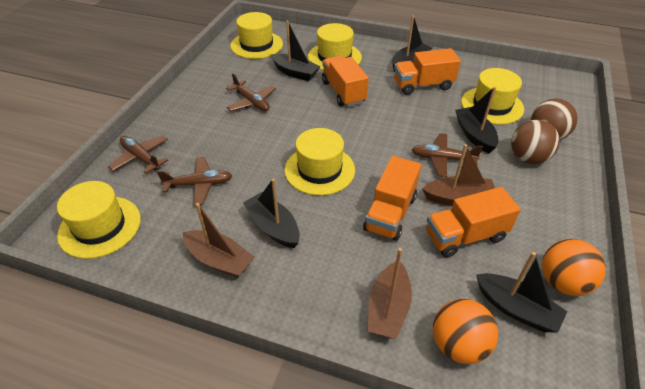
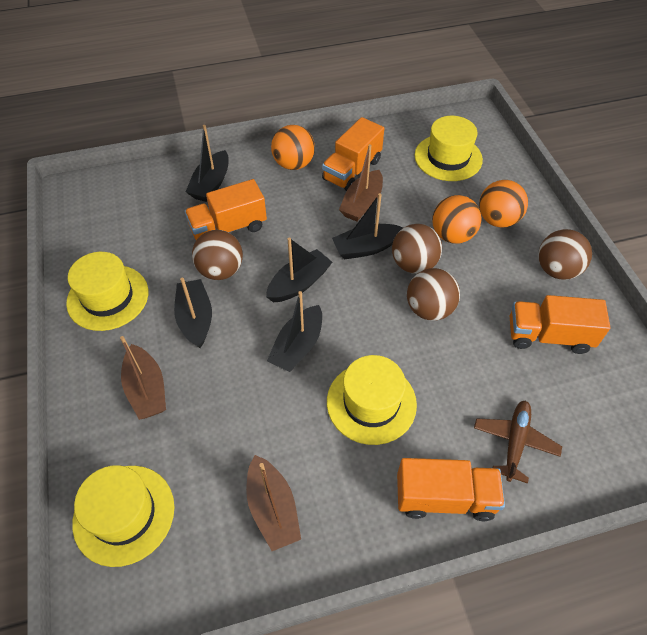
brown ball: 2 -> 4
brown plane: 4 -> 1
orange ball: 2 -> 3
yellow hat: 5 -> 4

